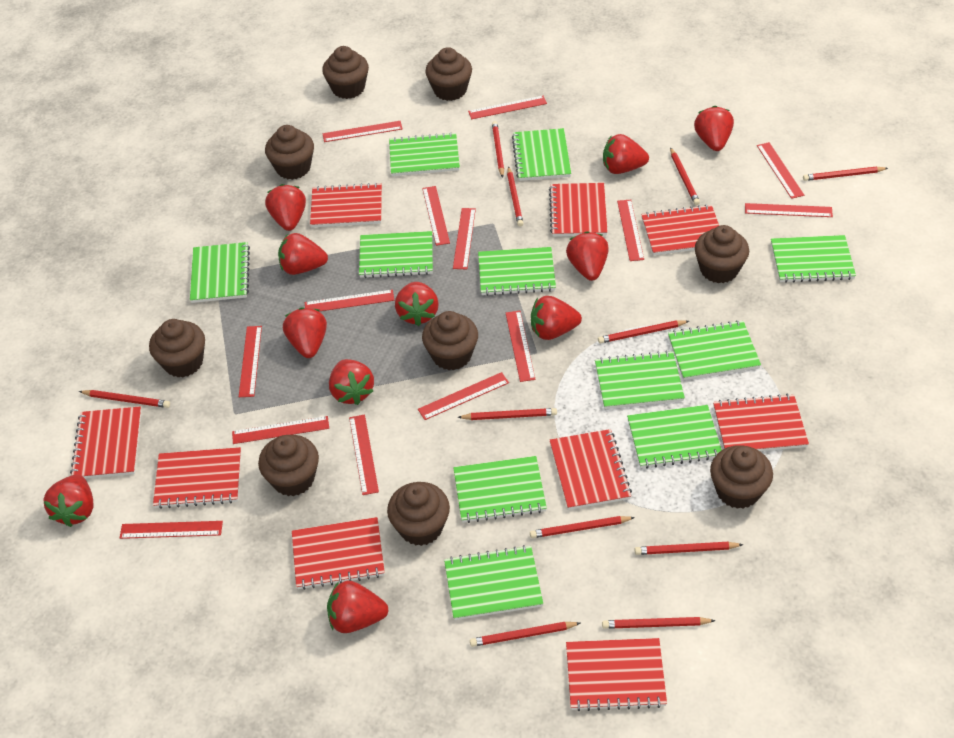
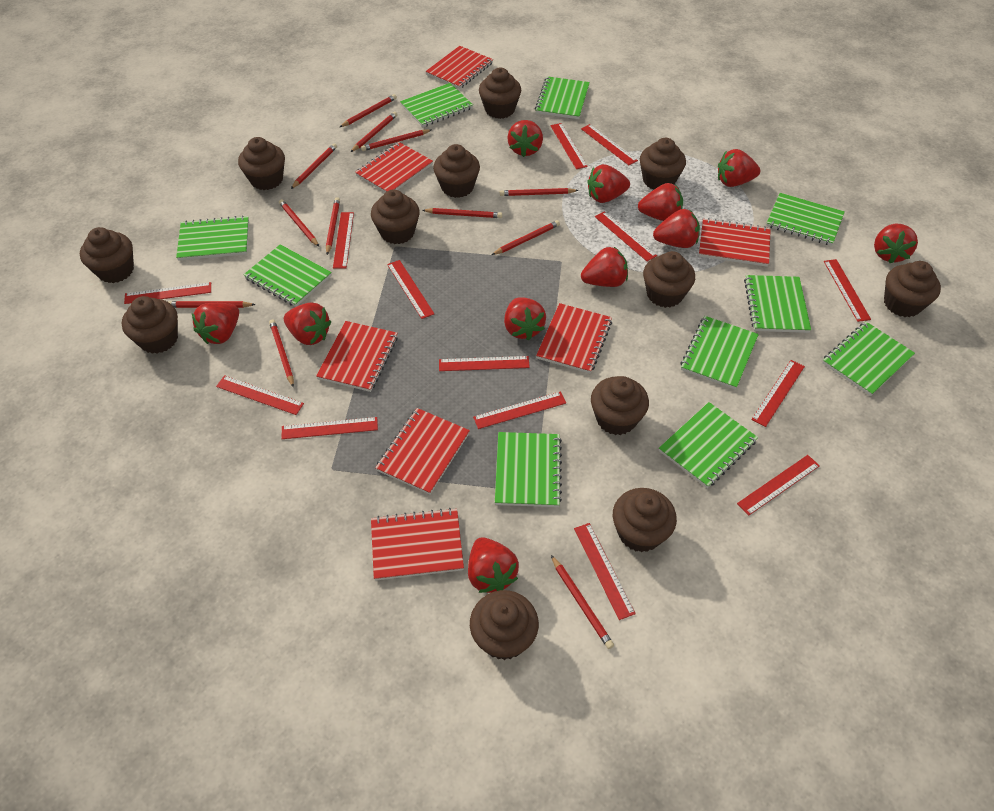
brown cupcake: 9 -> 12
green notebook: 11 -> 10
red notebook: 9 -> 7
red pencil: 11 -> 12

